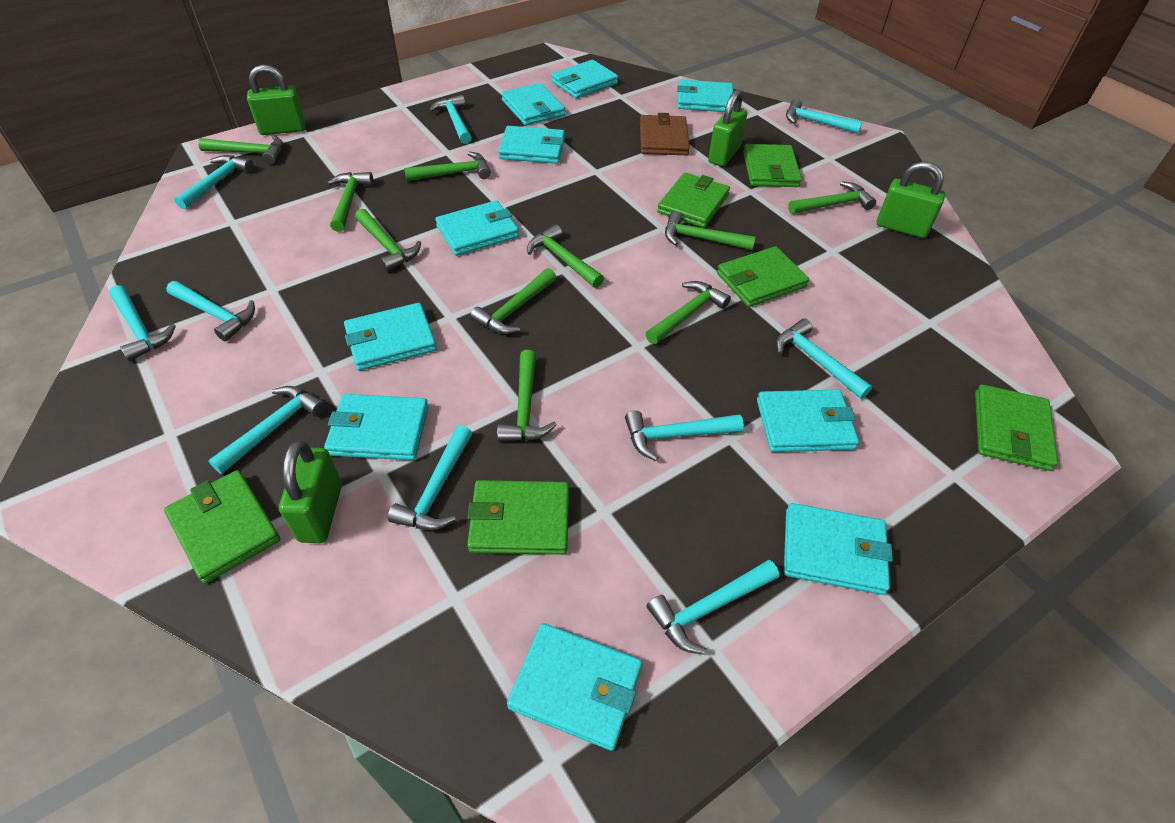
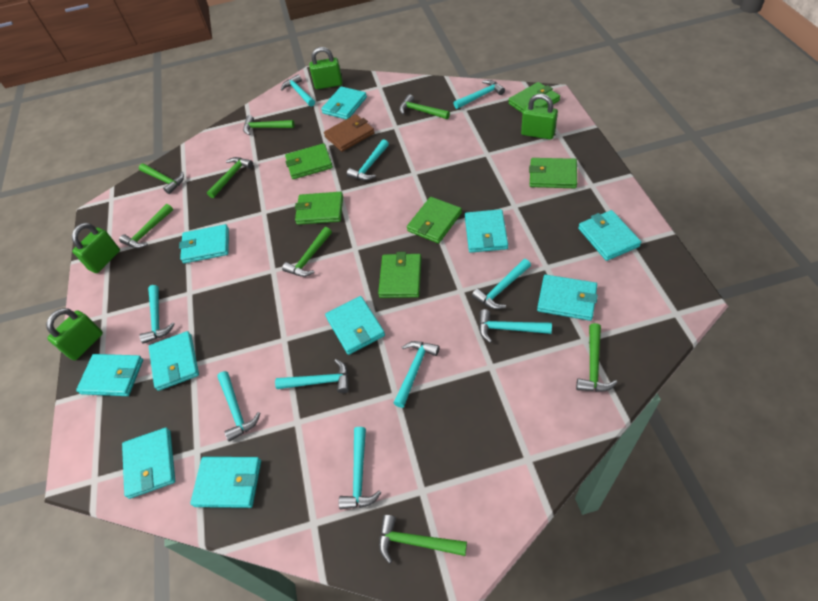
green hammer: 10 -> 8

